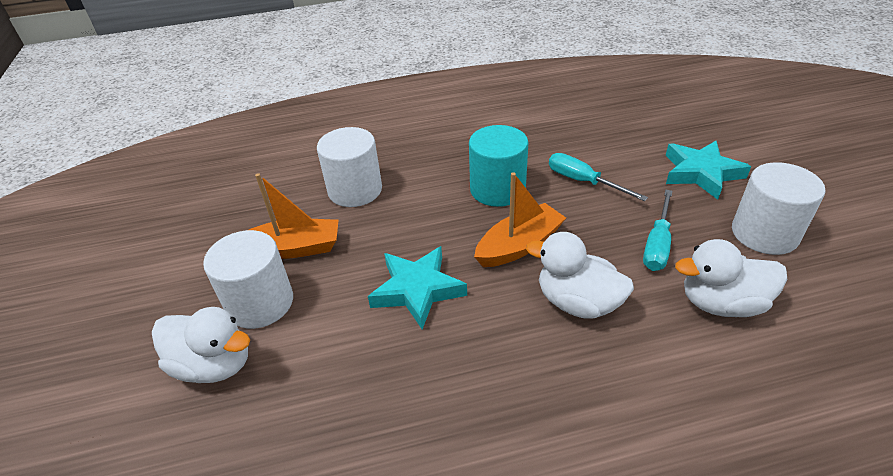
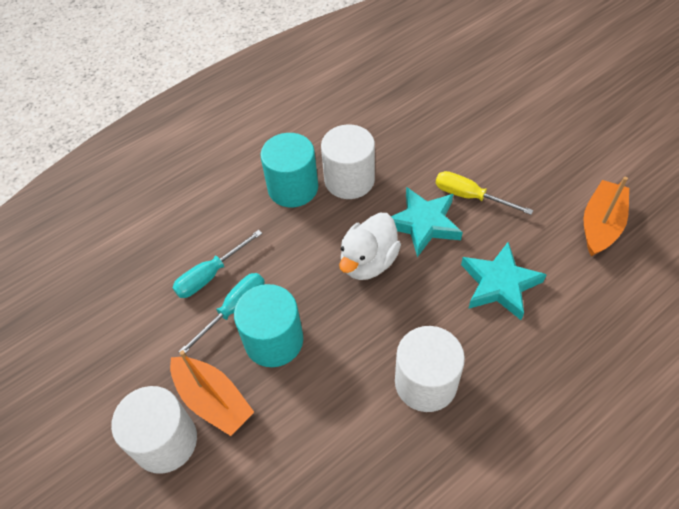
turquoise cylinder: 1 -> 2
white duck: 3 -> 1
yellow screwdriver: 0 -> 1

